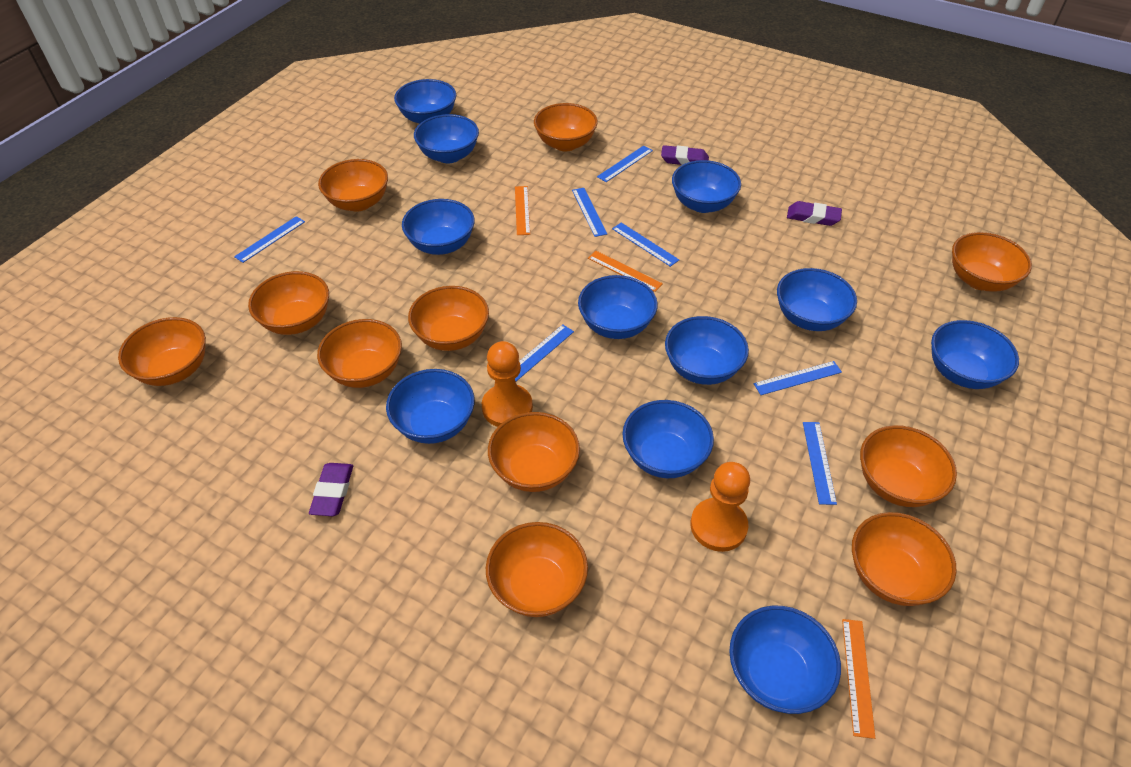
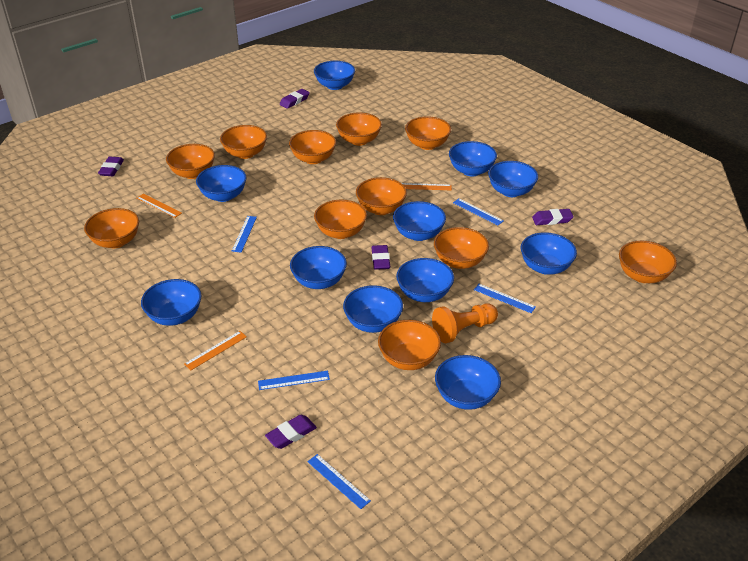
blue ruler: 7 -> 5
orange pawn: 2 -> 1
purple eraser: 3 -> 5

